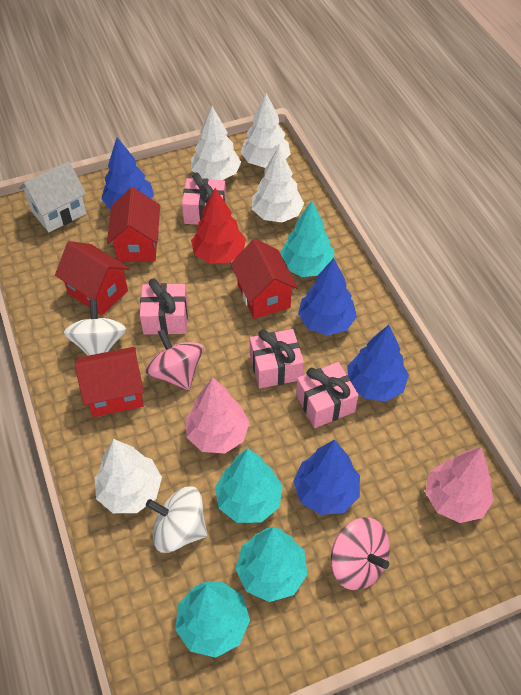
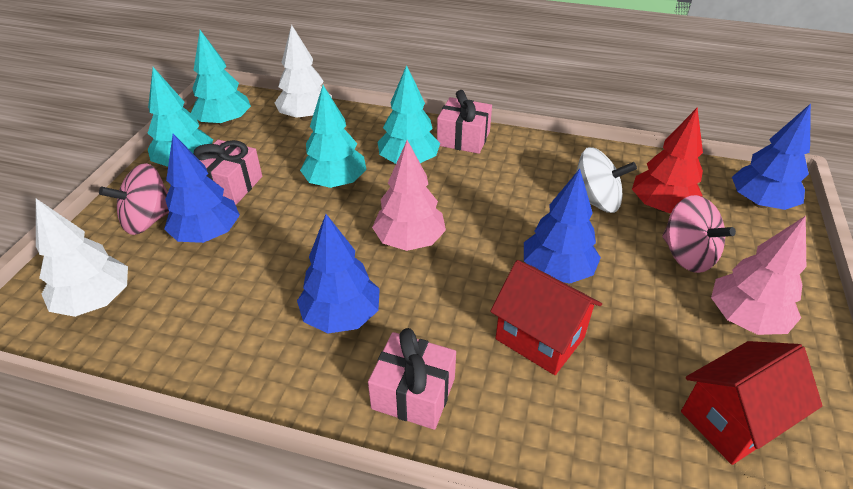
pink gift: 4 -> 3
red house: 4 -> 2
white house: 1 -> 0
white spinning top: 2 -> 1
white tree: 4 -> 2

